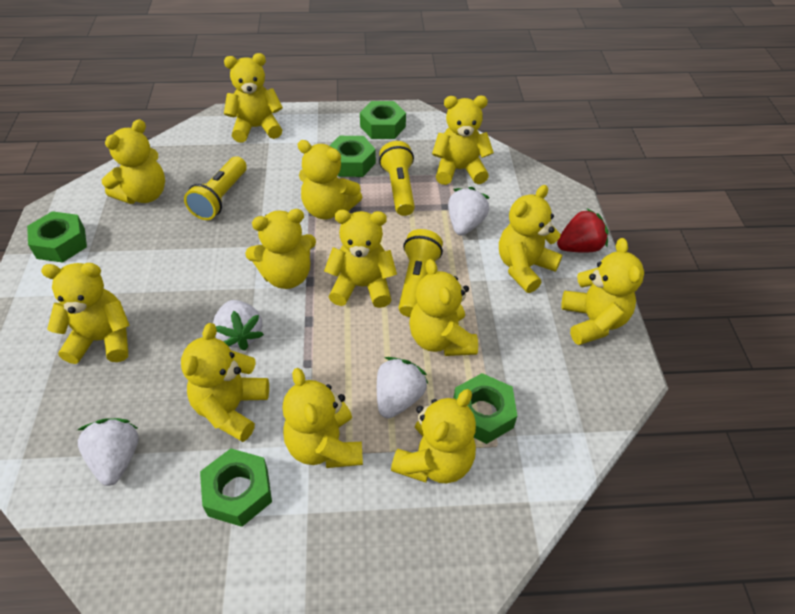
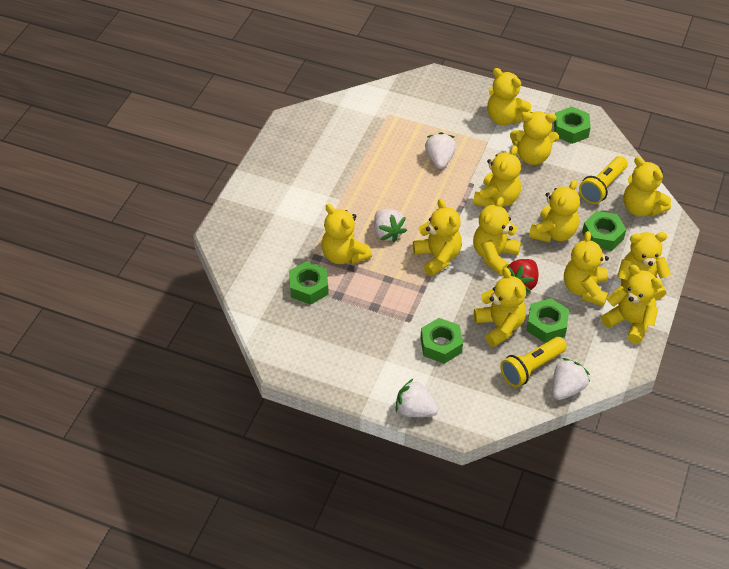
yellow flashlight: 3 -> 2
yellow teddy bear: 13 -> 12

